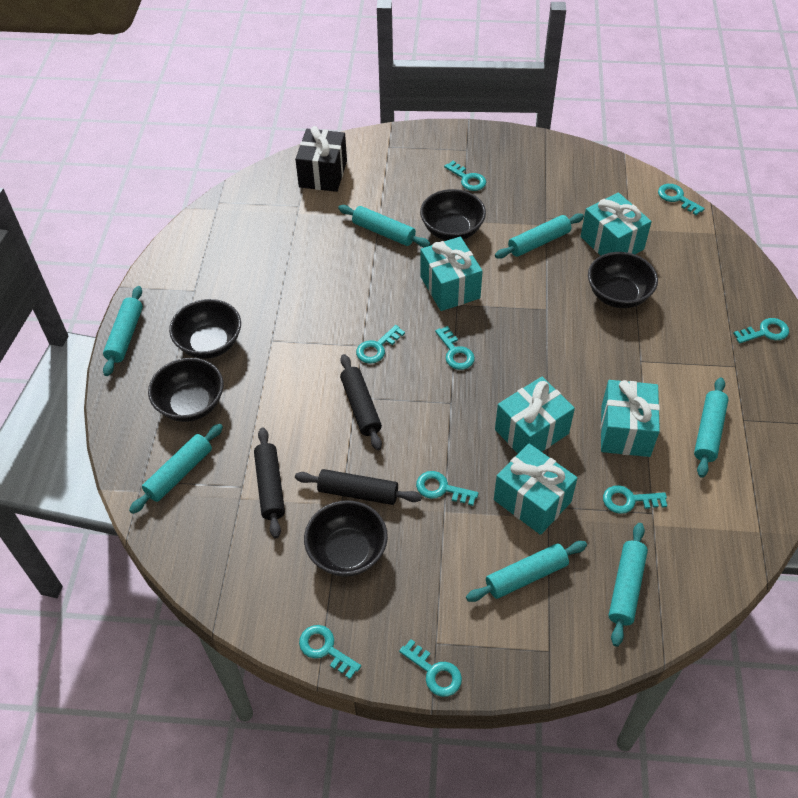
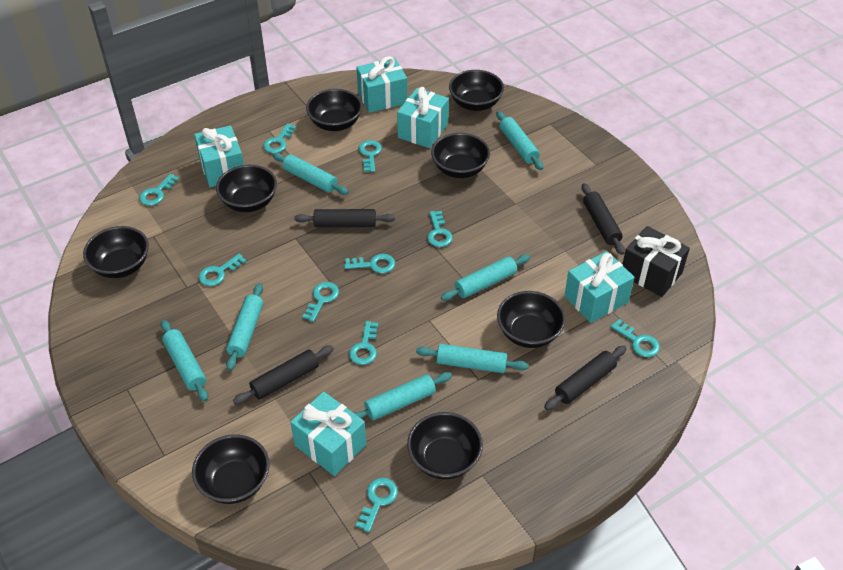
black bowl: 5 -> 8
black rolling pin: 3 -> 4
turquoise key: 9 -> 10

